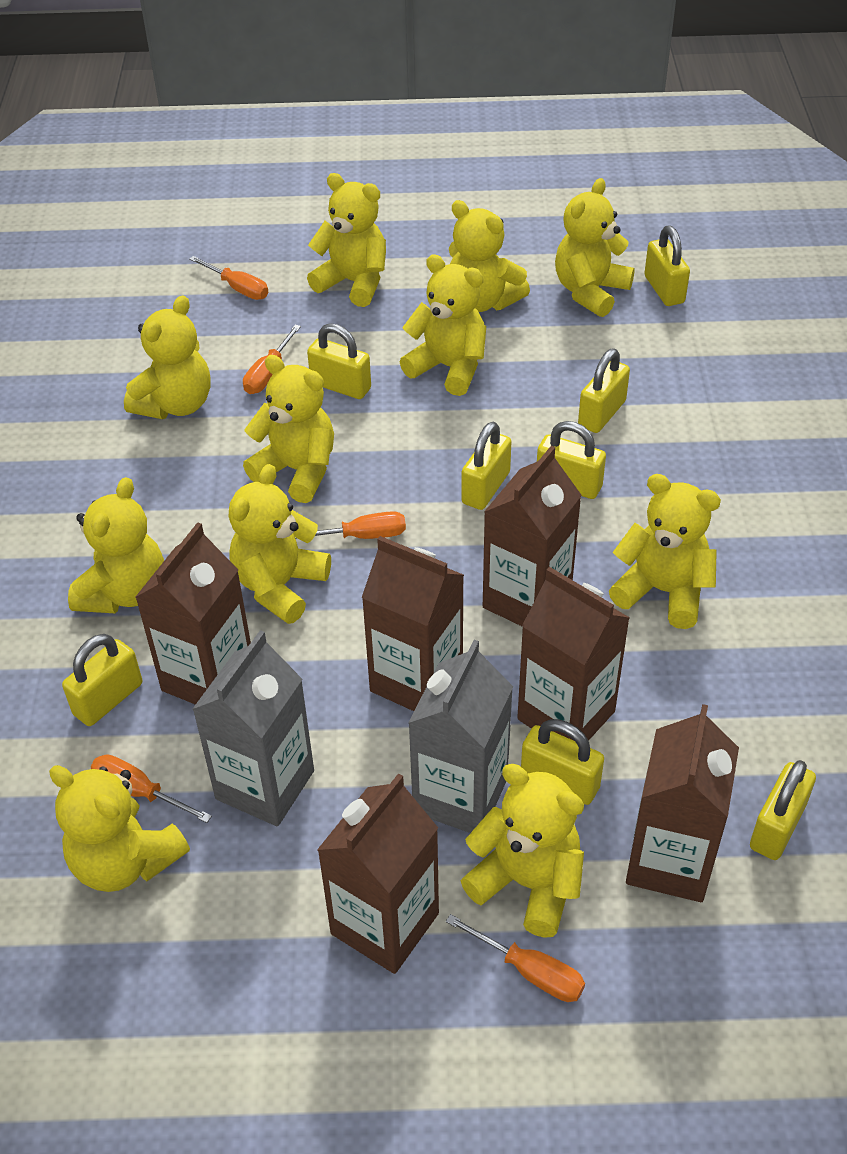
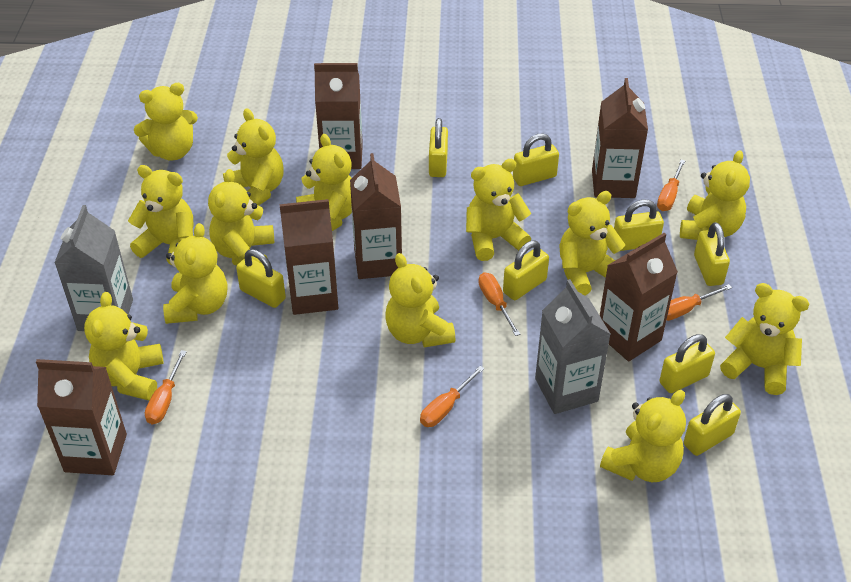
yellow teddy bear: 11 -> 13

